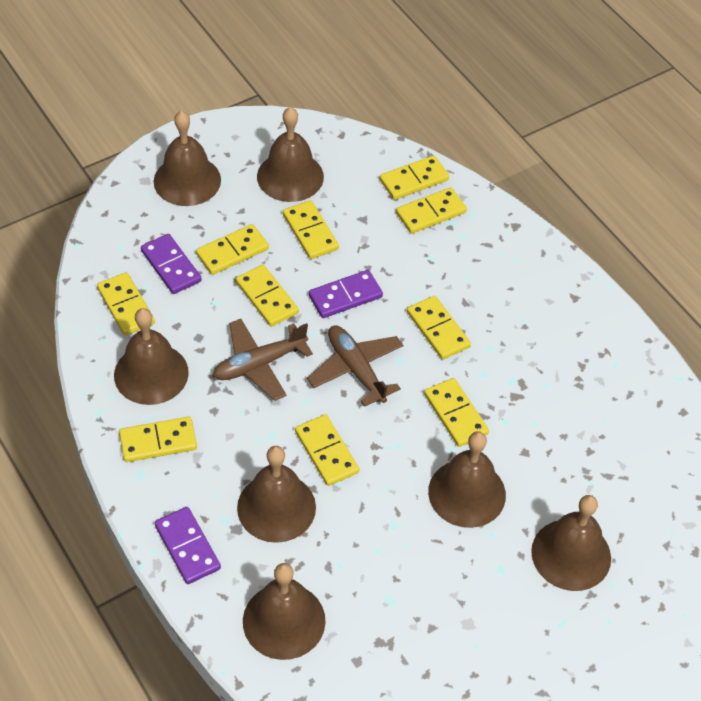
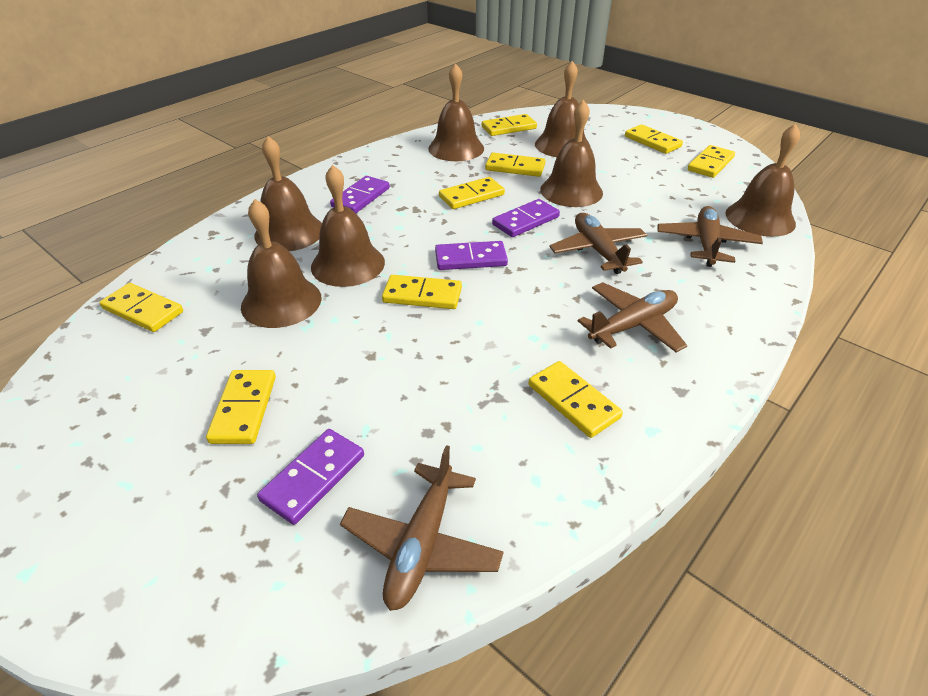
brown plane: 2 -> 4
purple domino: 3 -> 4
yellow domino: 10 -> 9

